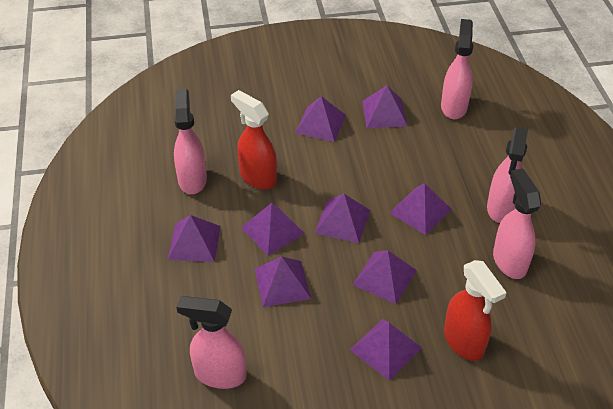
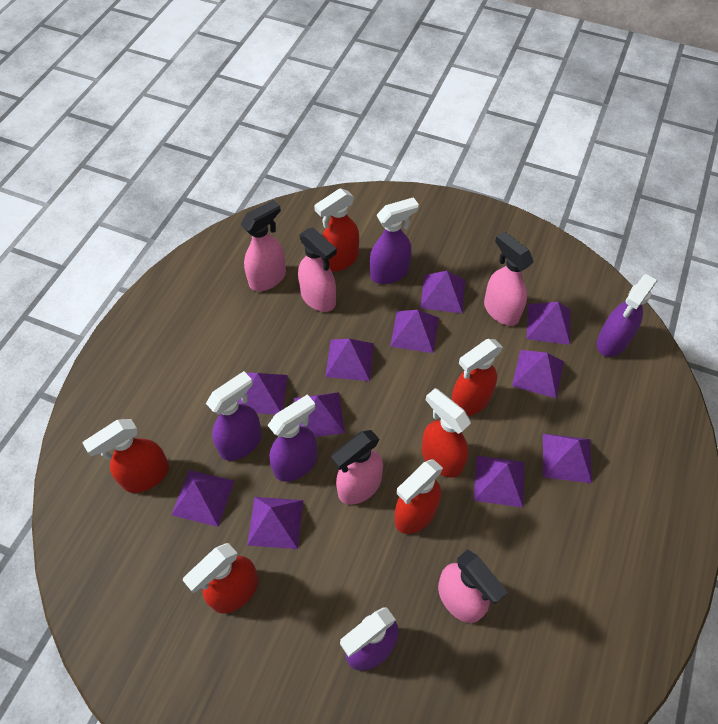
purple pyramid: 9 -> 11
purple spray bottle: 0 -> 5
red spray bottle: 2 -> 6

